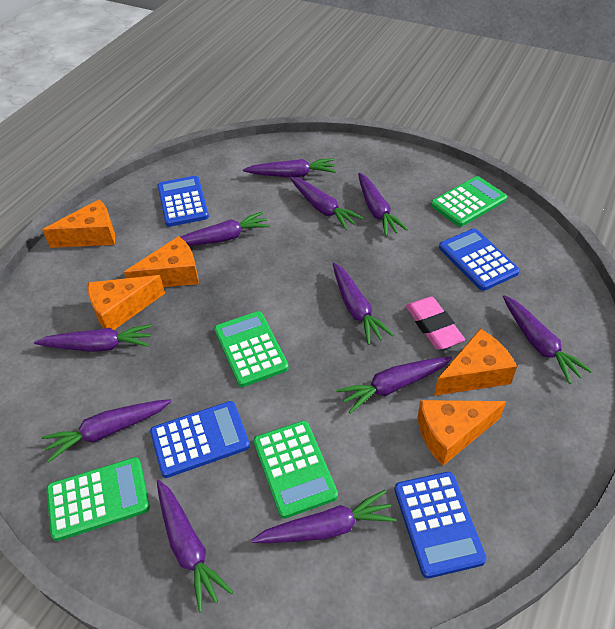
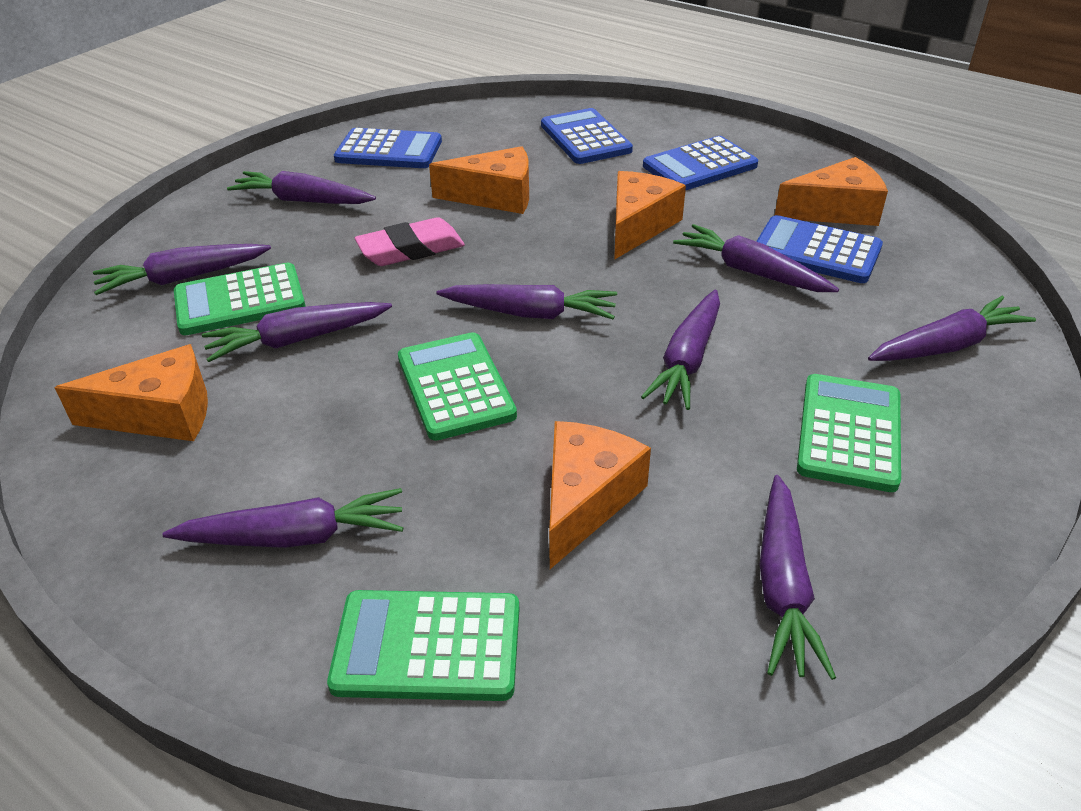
purple carrot: 11 -> 9

